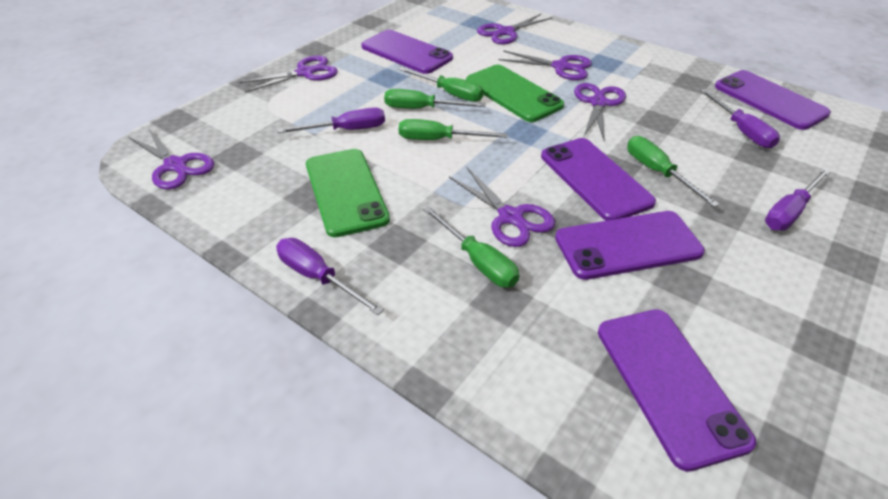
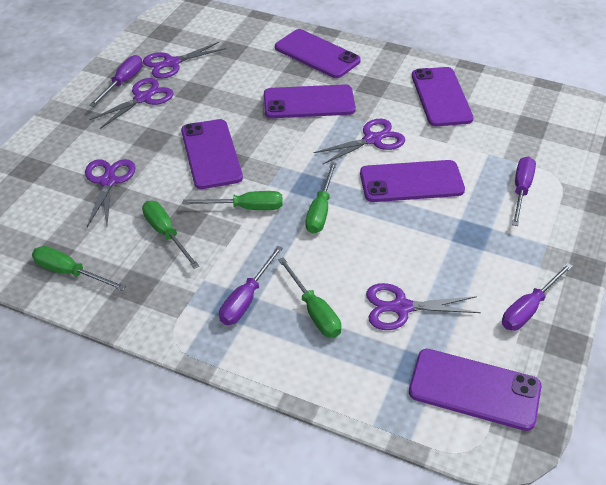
green phone: 2 -> 0
purple phone: 5 -> 6
purple scissors: 6 -> 5

